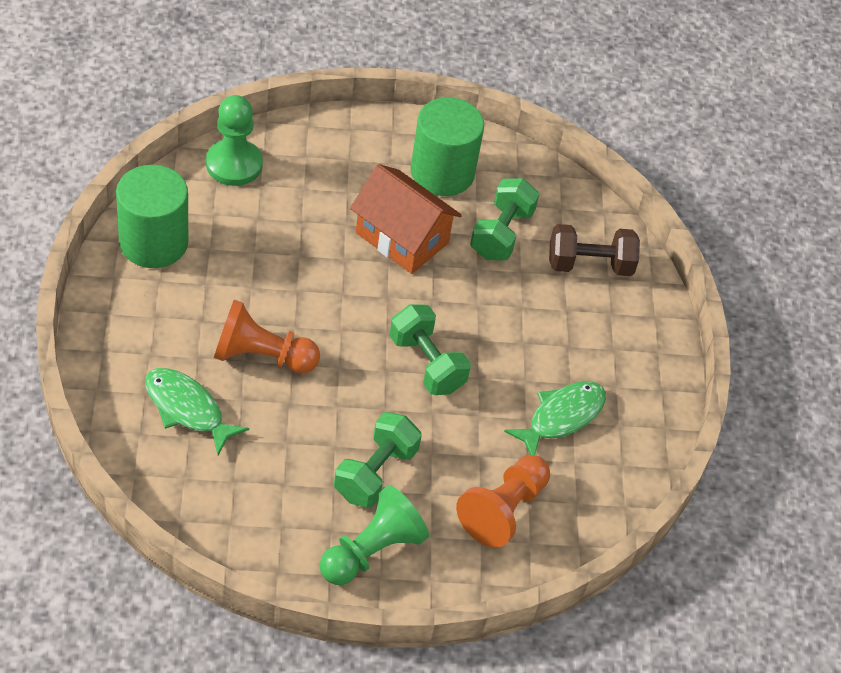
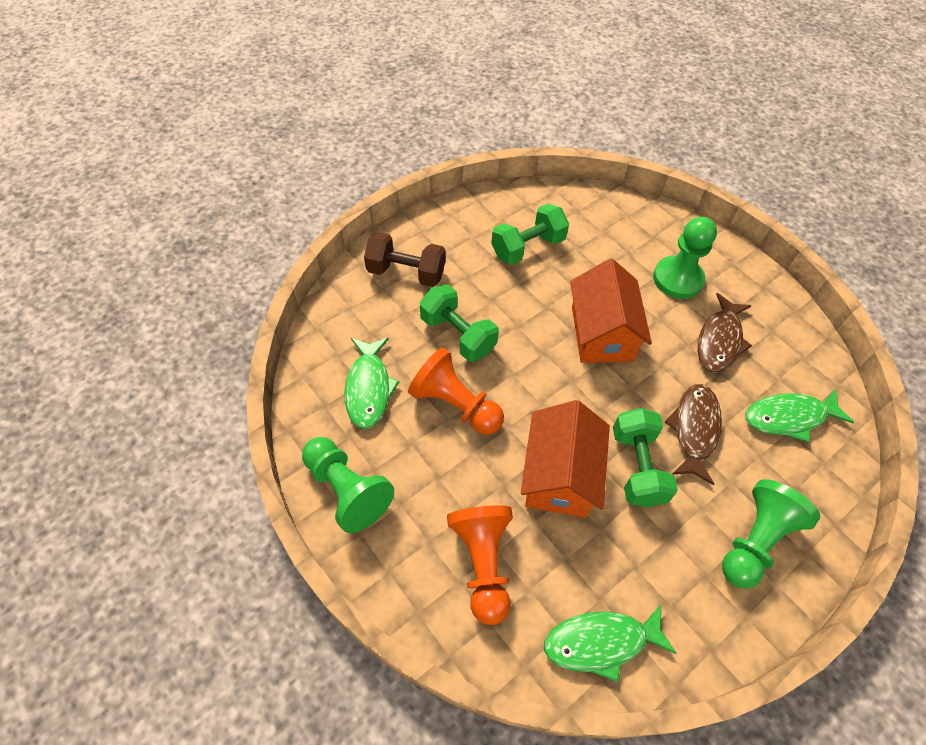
brown fish: 0 -> 2
green cylinder: 2 -> 0
green fish: 2 -> 3
green pawn: 2 -> 3
orange house: 1 -> 2

